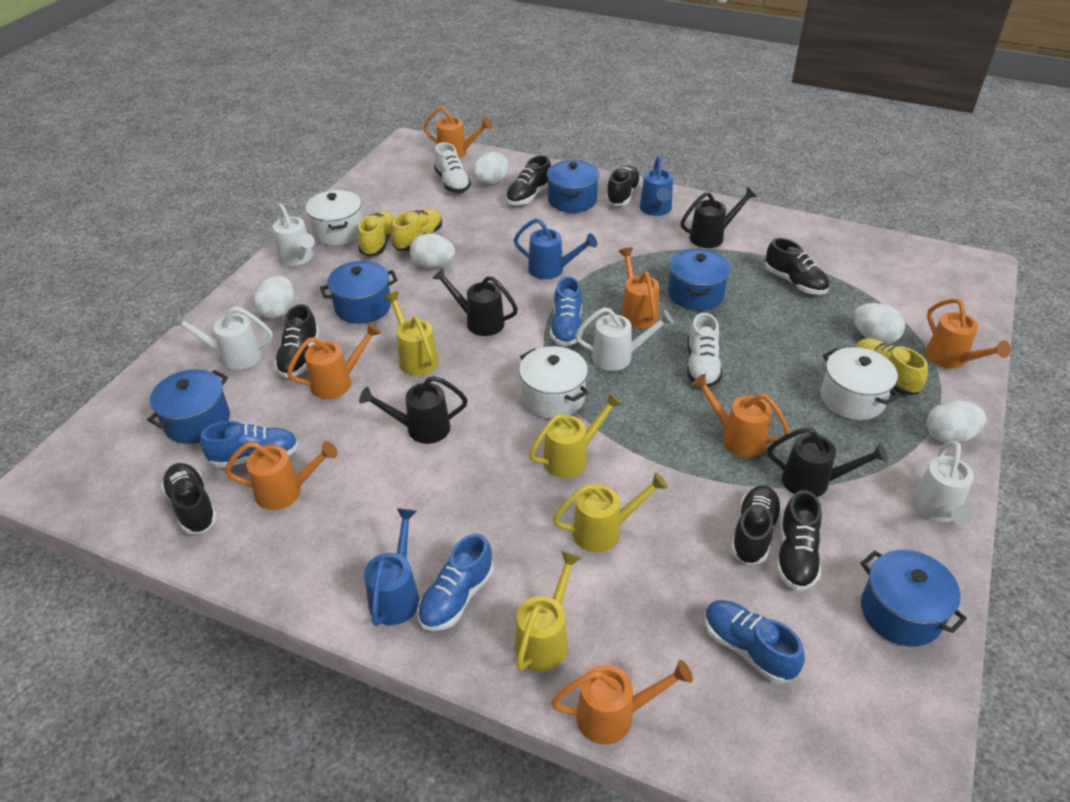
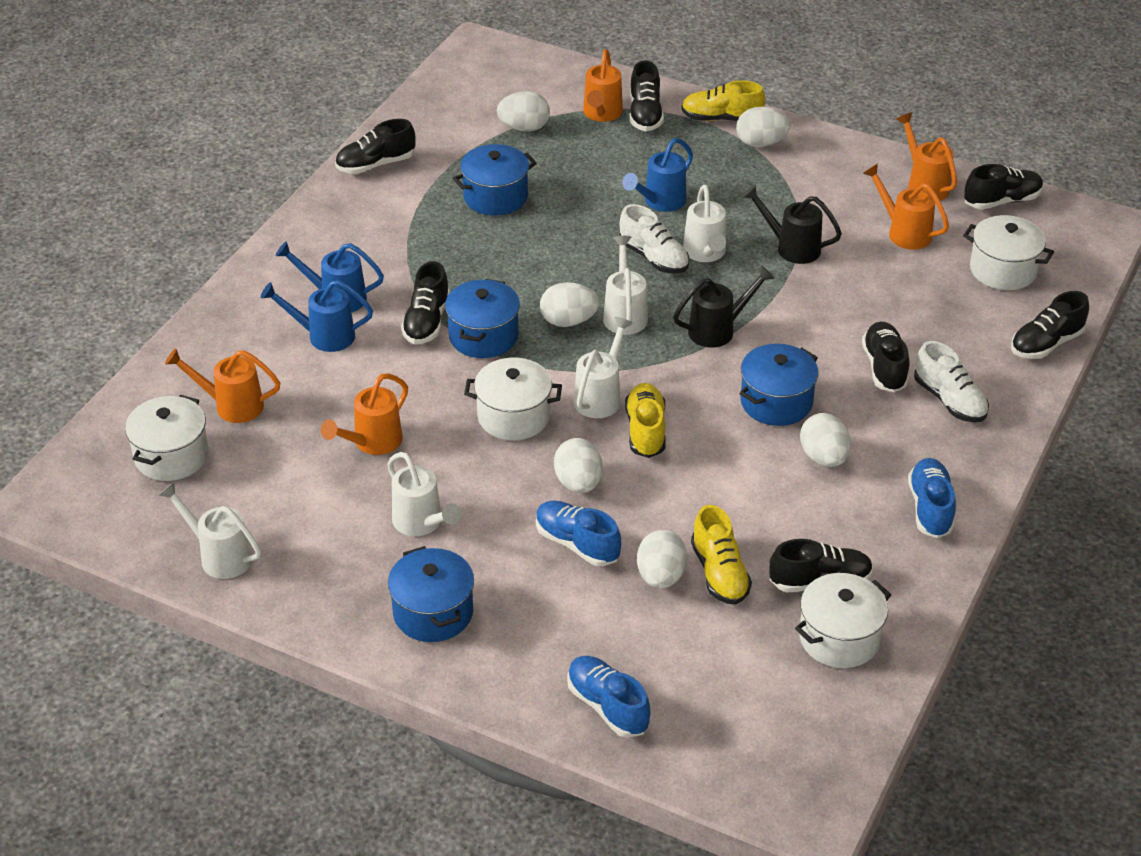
black watering can: 4 -> 2
blue pot: 5 -> 4
blue shoe: 4 -> 3
orange watering can: 7 -> 5
white egg: 5 -> 6
white pot: 3 -> 4
white watering can: 4 -> 5
yellow watering can: 4 -> 0

